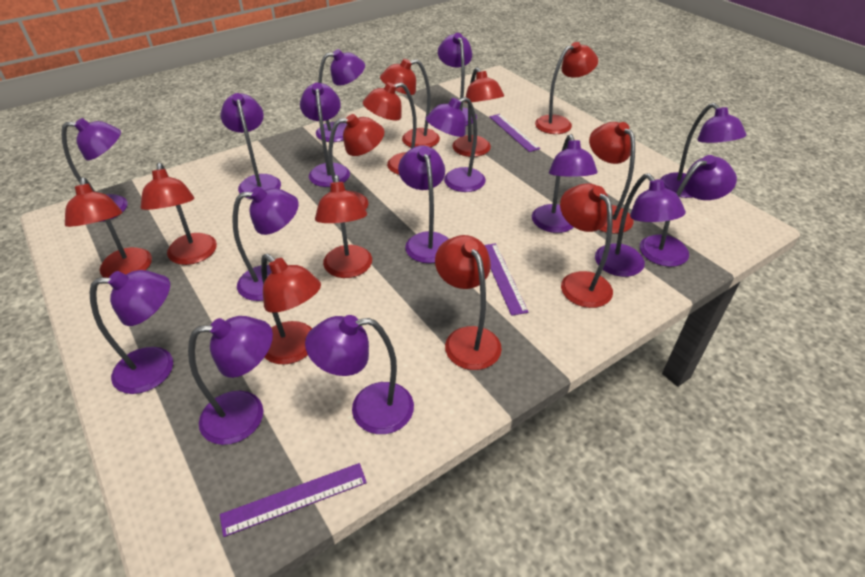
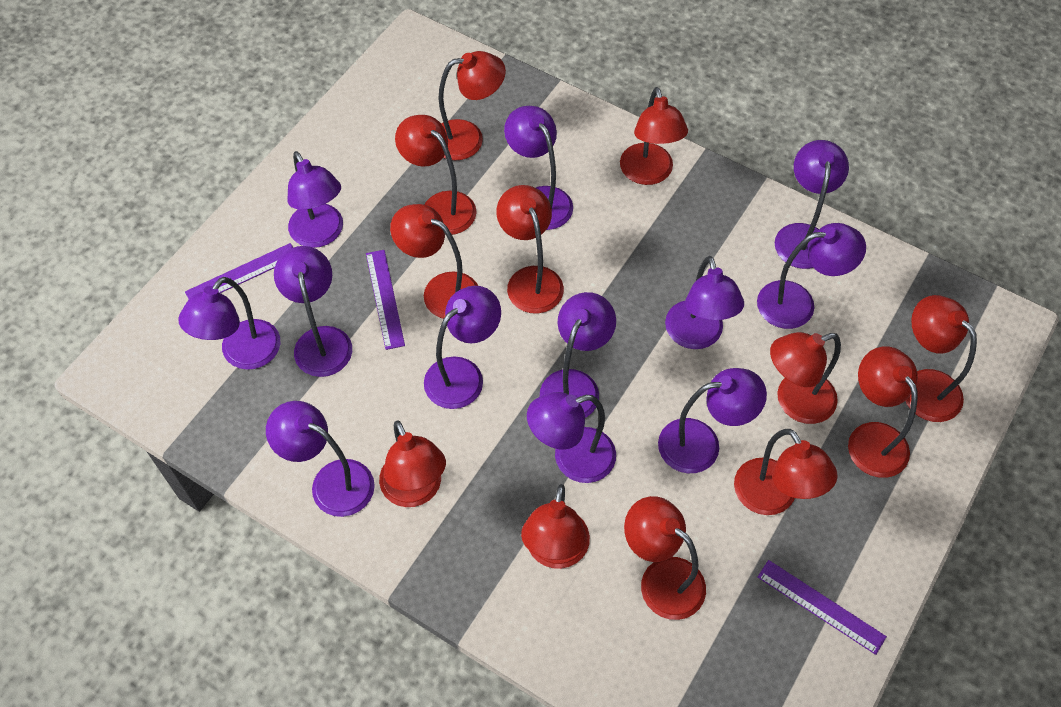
purple lamp: 15 -> 12

